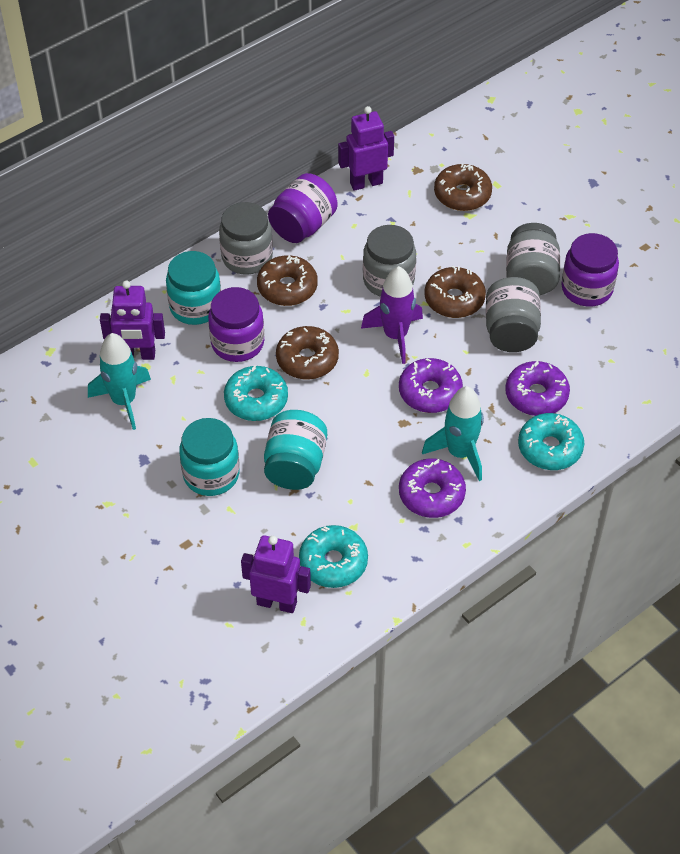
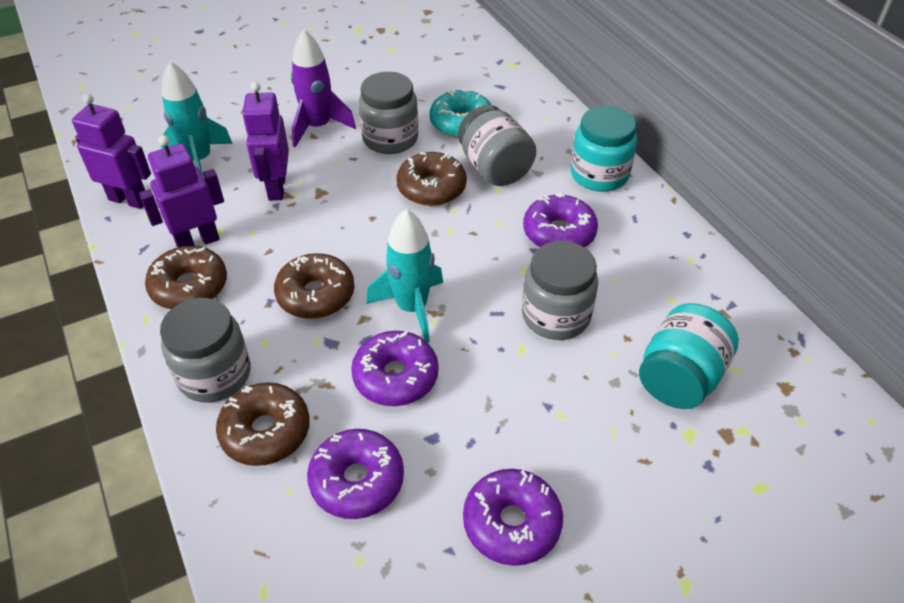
purple donut: 3 -> 4
purple jar: 3 -> 0
turquoise donut: 3 -> 1
turquoise jar: 3 -> 2

